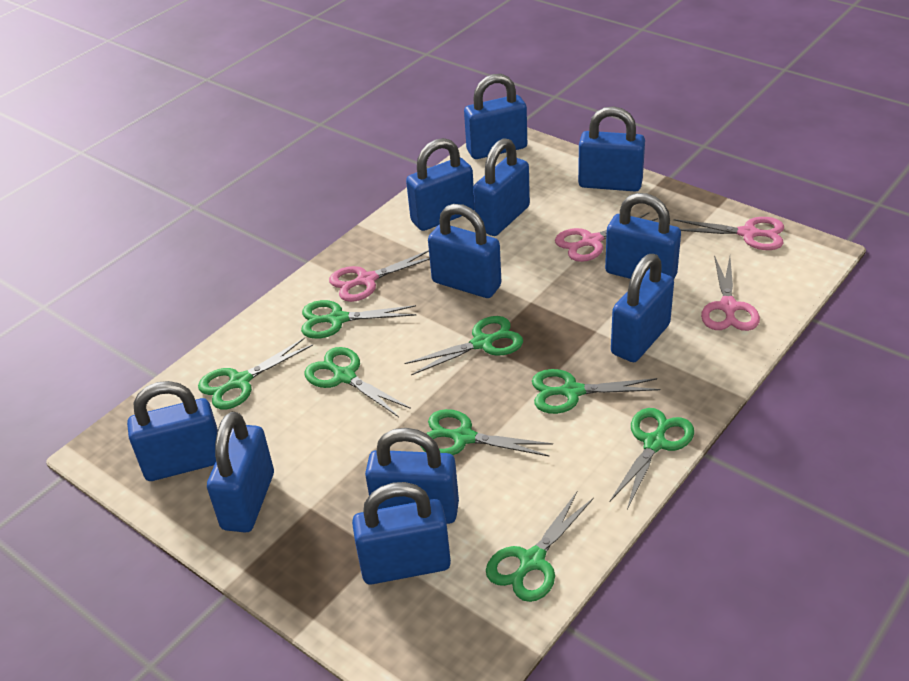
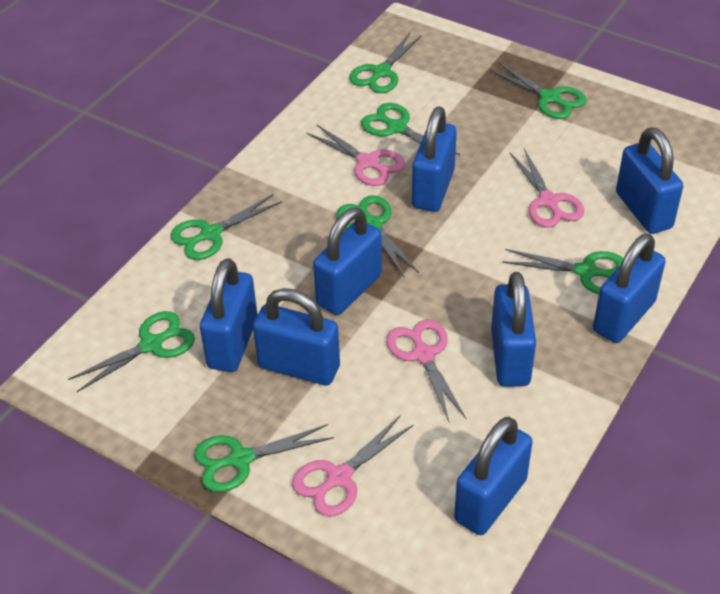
blue padlock: 11 -> 8

